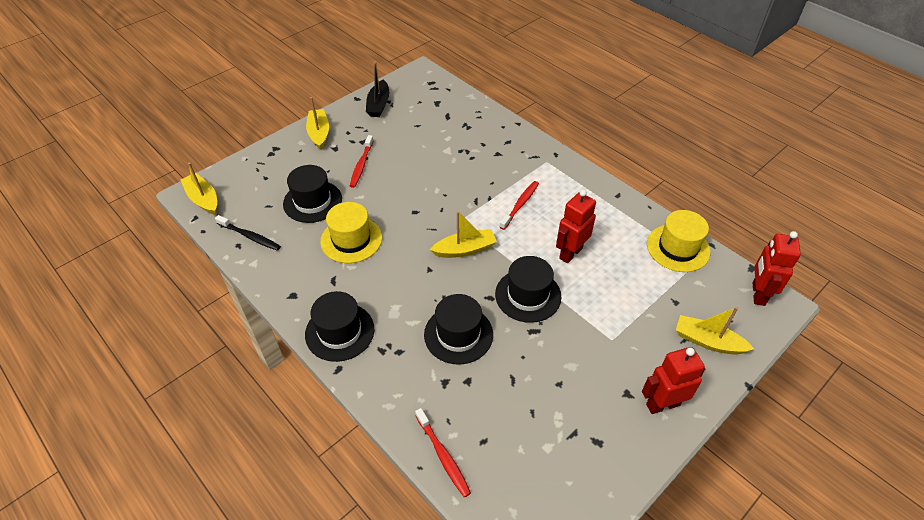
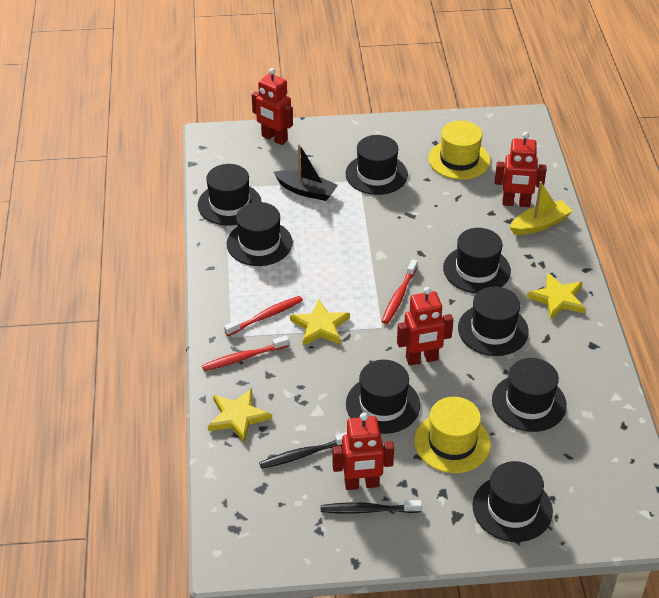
black hat: 4 -> 8
black toothbrush: 1 -> 2
red robot: 3 -> 4
yellow boat: 4 -> 1
yellow star: 0 -> 3

